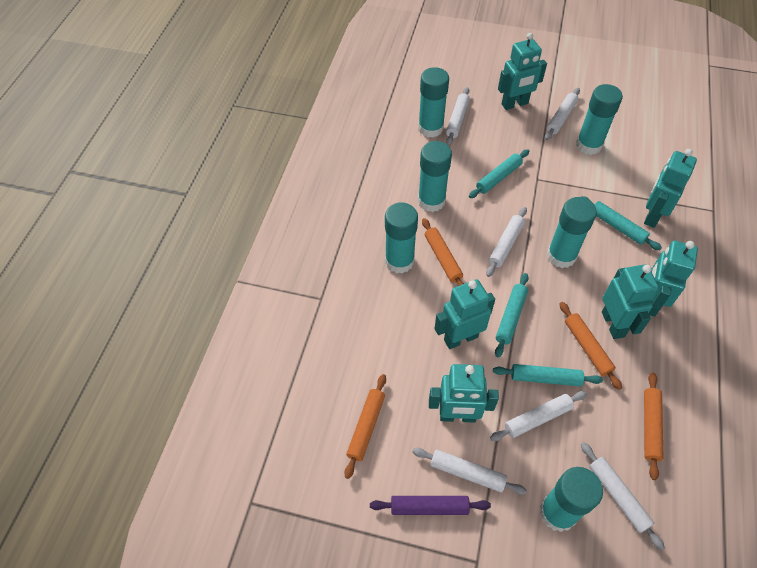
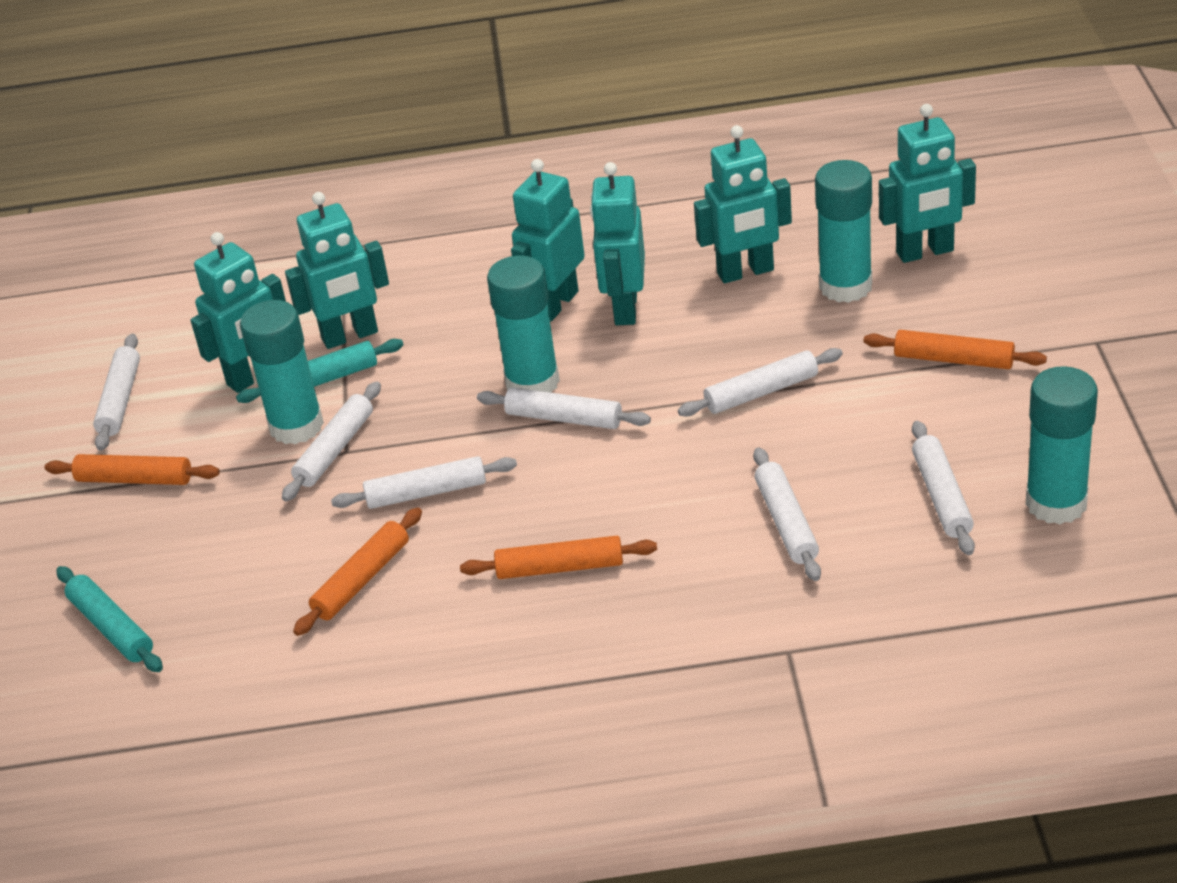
purple rolling pin: 1 -> 0
turquoise glue stick: 6 -> 4
turquoise rolling pin: 4 -> 2
white rolling pin: 6 -> 7

